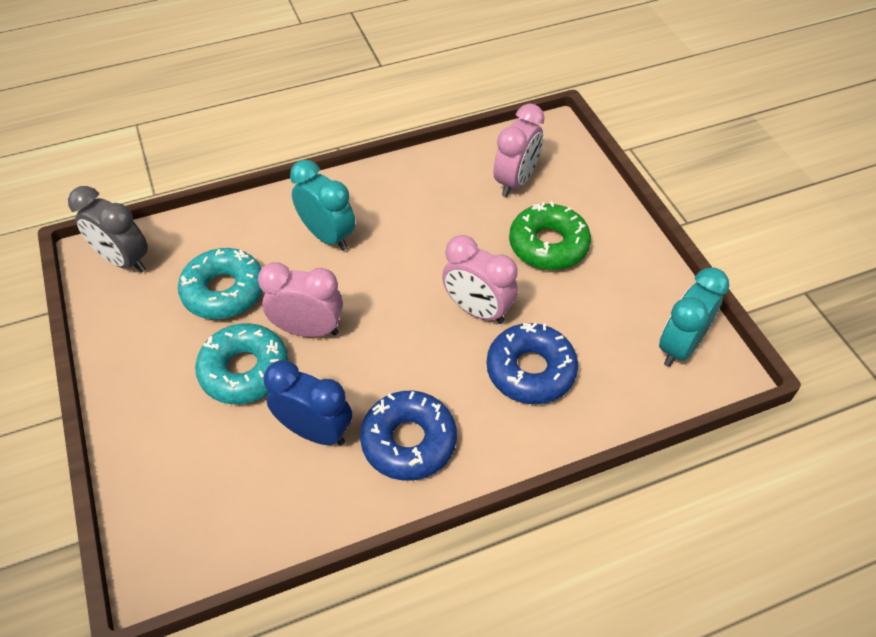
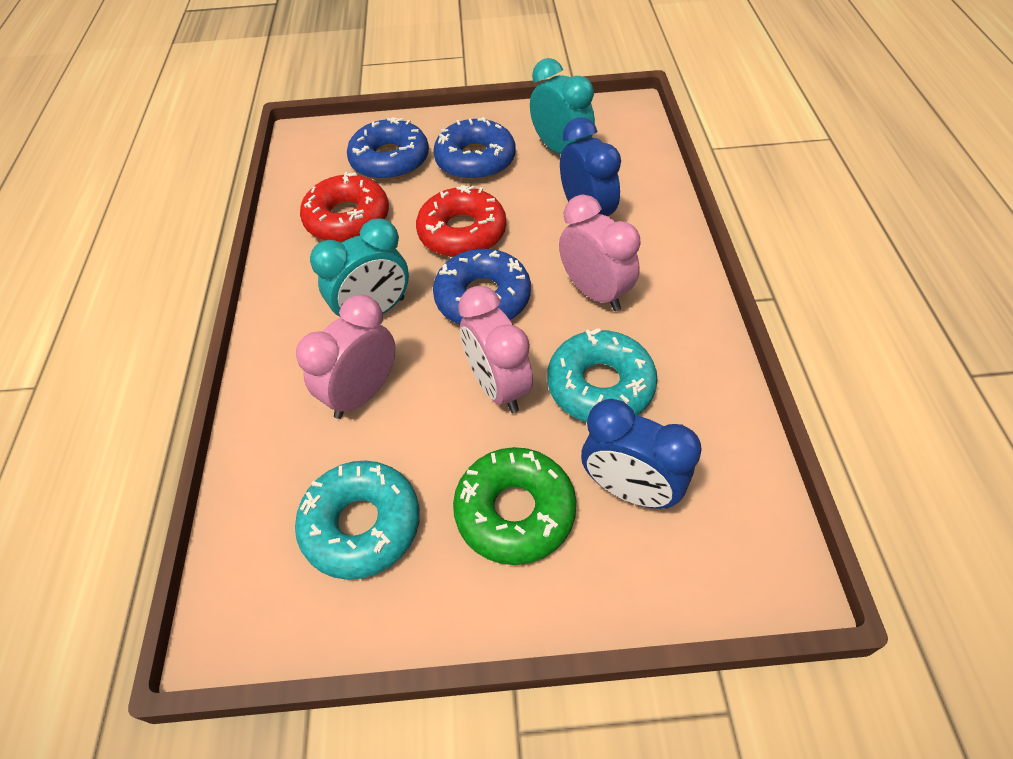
blue clock: 1 -> 2
blue donut: 2 -> 3
grey clock: 1 -> 0
red donut: 0 -> 2

